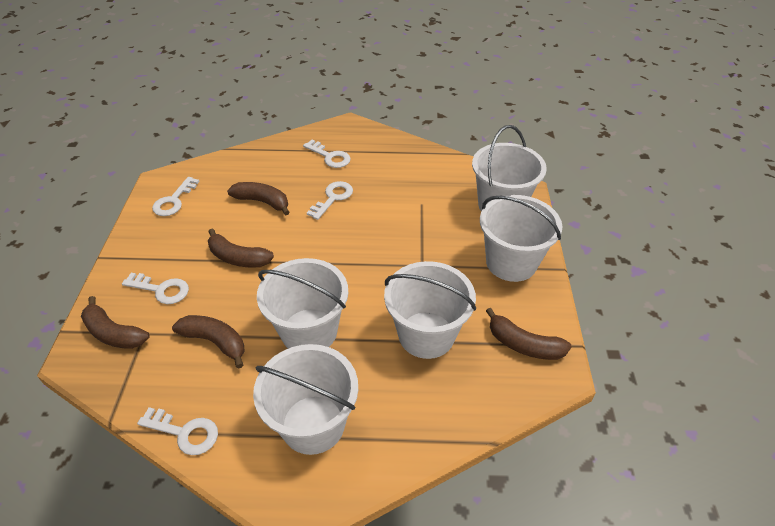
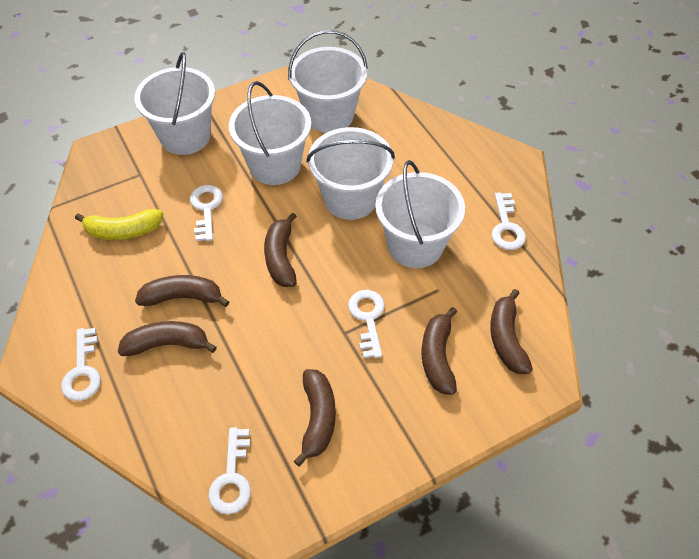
brown banana: 5 -> 6
yellow banana: 0 -> 1

